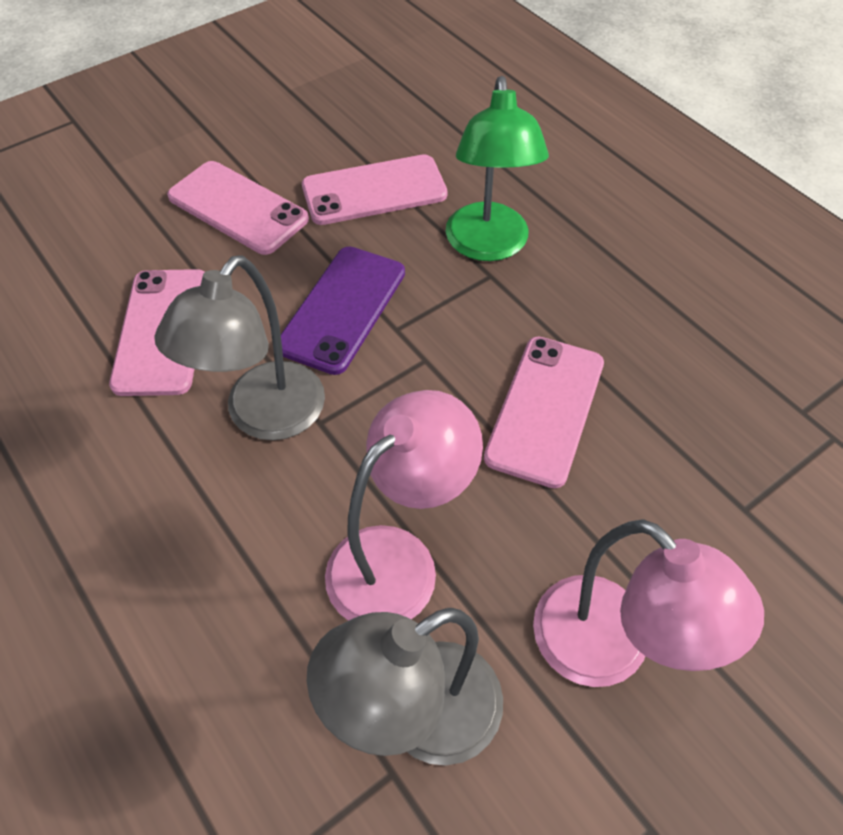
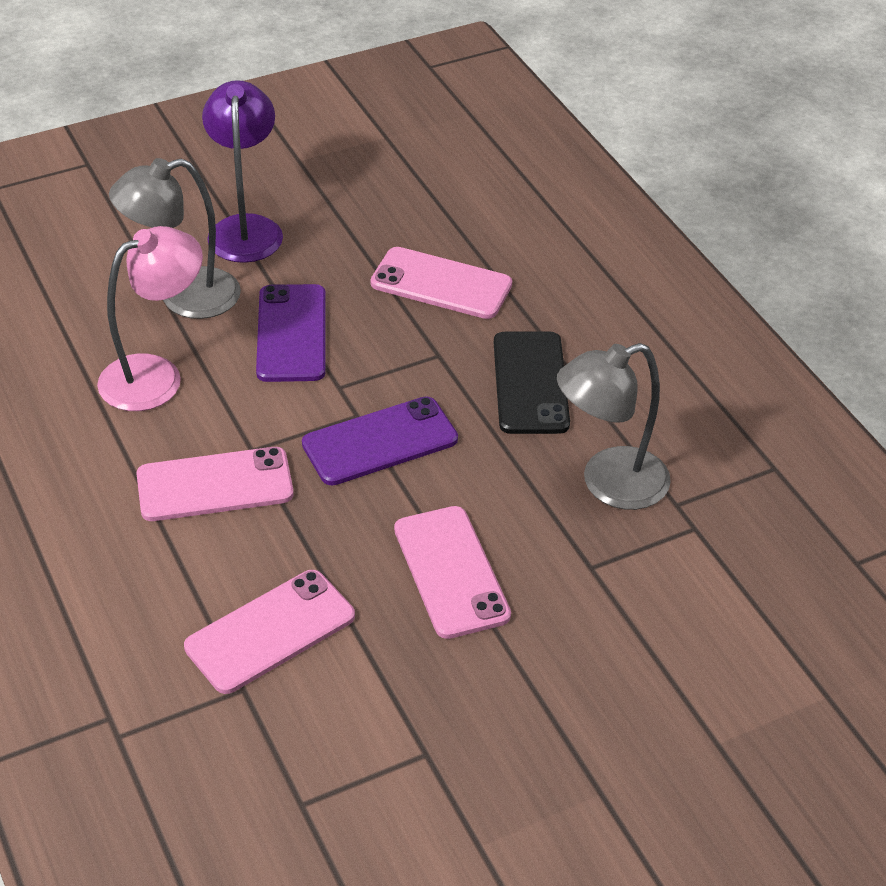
black phone: 0 -> 1
green lamp: 1 -> 0
pink lamp: 2 -> 1
purple lamp: 0 -> 1
purple phone: 1 -> 2

